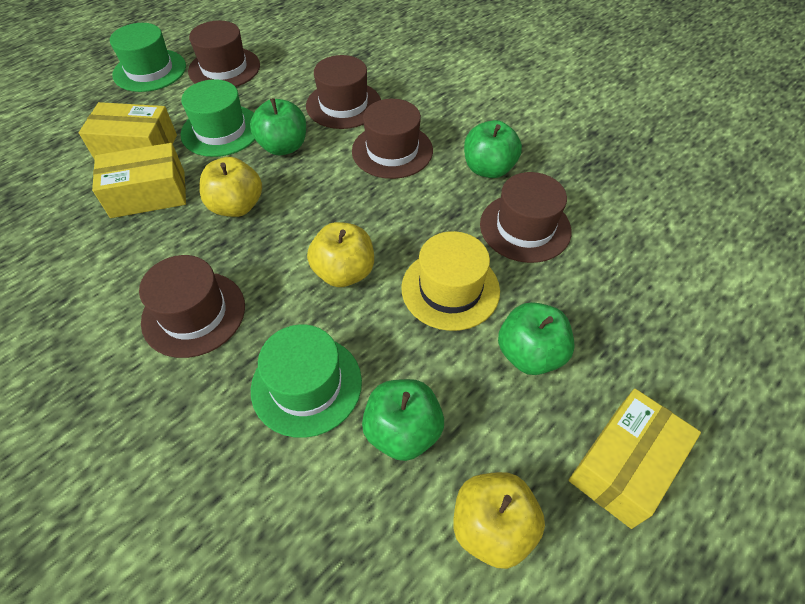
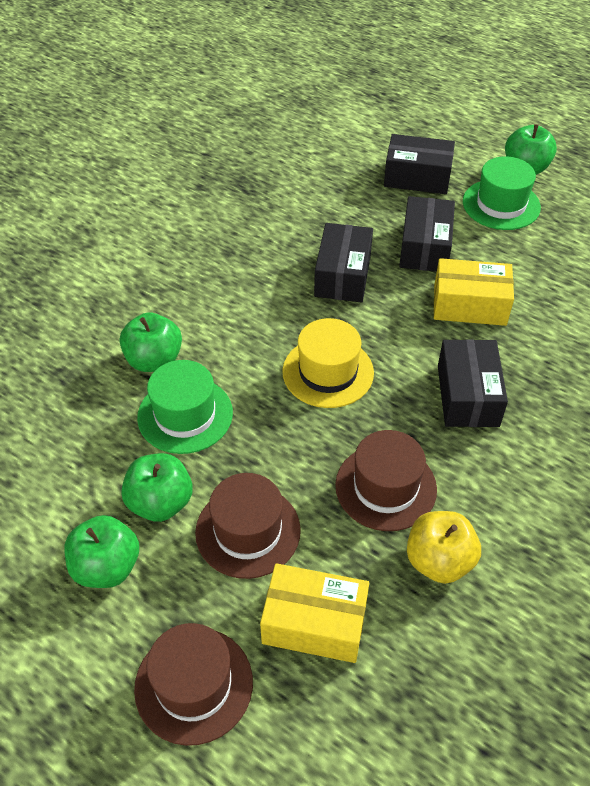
black box: 0 -> 4
brown hat: 5 -> 3
green hat: 3 -> 2
yellow apple: 3 -> 1
yellow box: 3 -> 2

